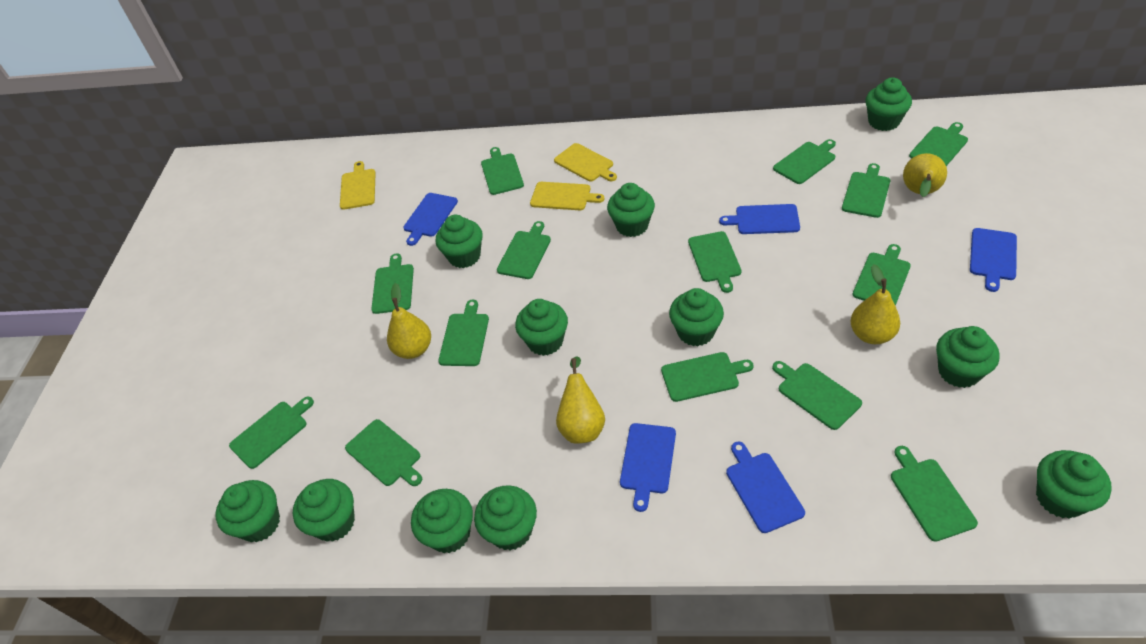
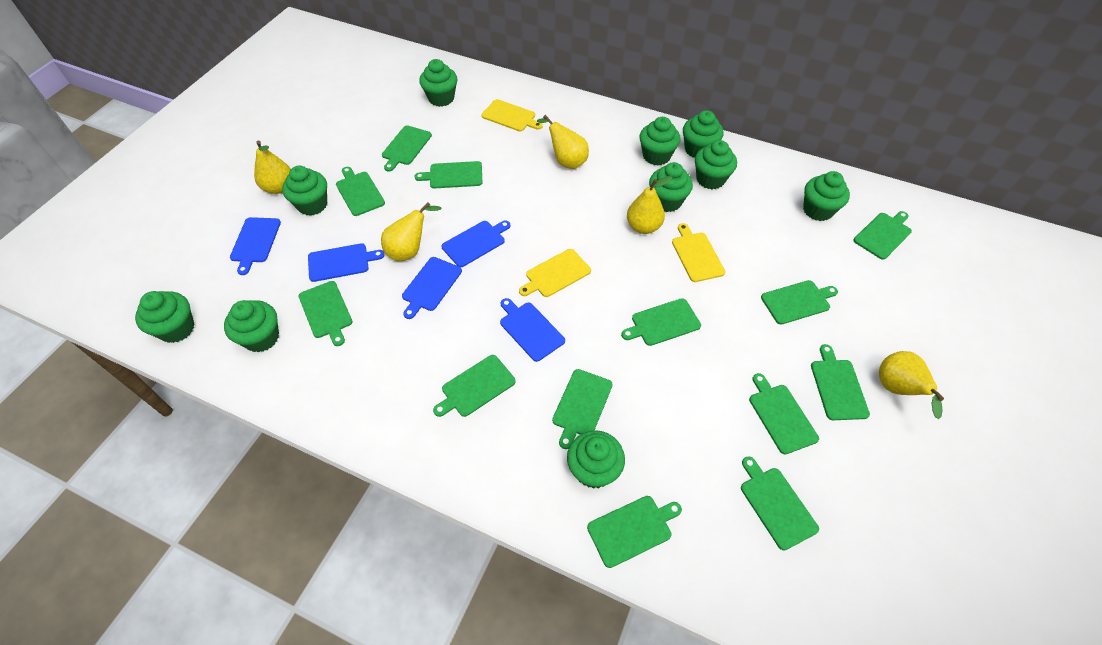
green cupcake: 11 -> 10
green cutting board: 14 -> 13
yellow pear: 4 -> 5

